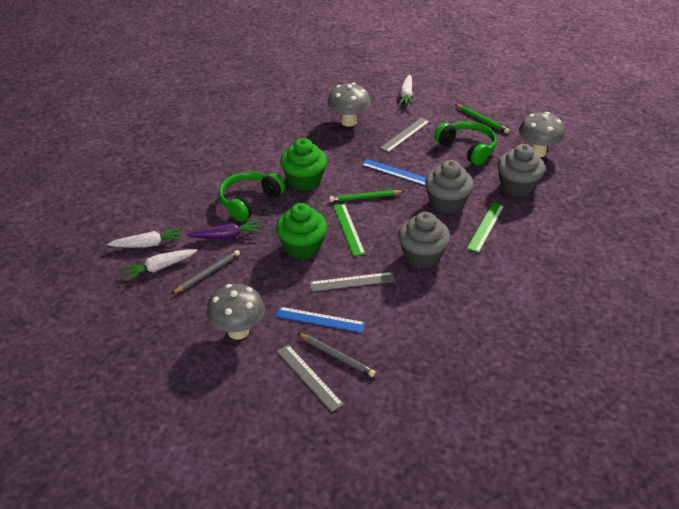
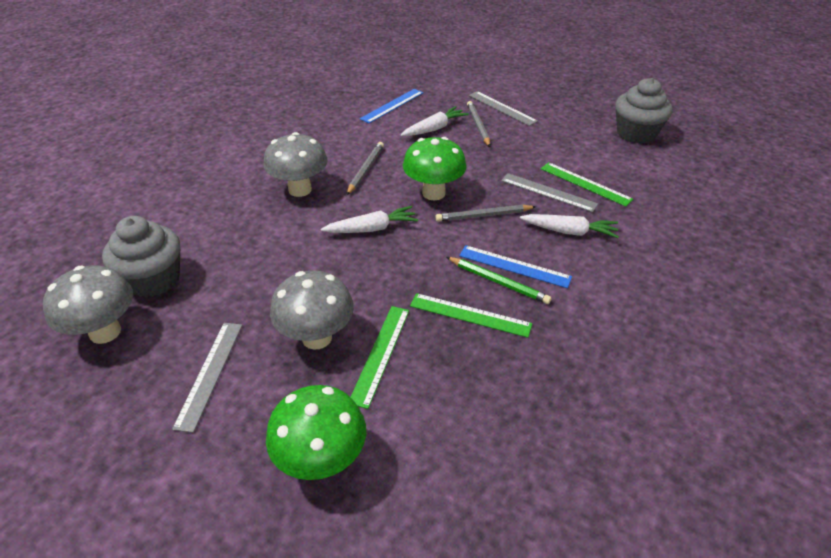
green cupcake: 2 -> 0
green headphones: 2 -> 0
green mushroom: 0 -> 2
green pencil: 2 -> 1
green ruler: 2 -> 3
grey cupcake: 3 -> 2
grey pencil: 2 -> 3
purple carrot: 1 -> 0

